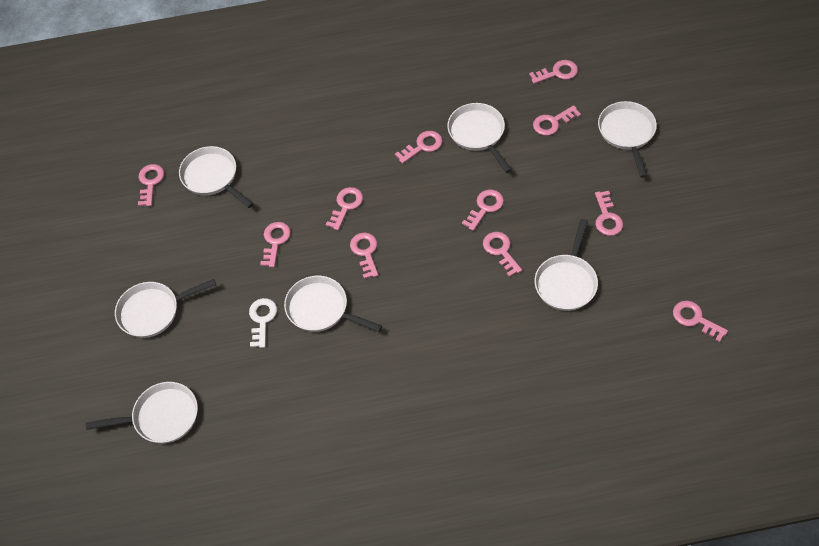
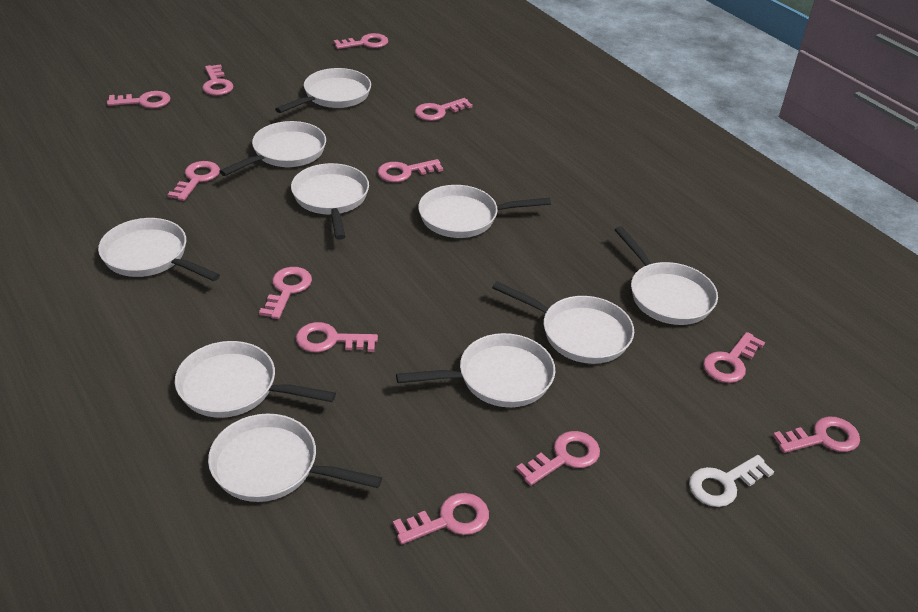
pink key: 11 -> 12
white pan: 7 -> 10

